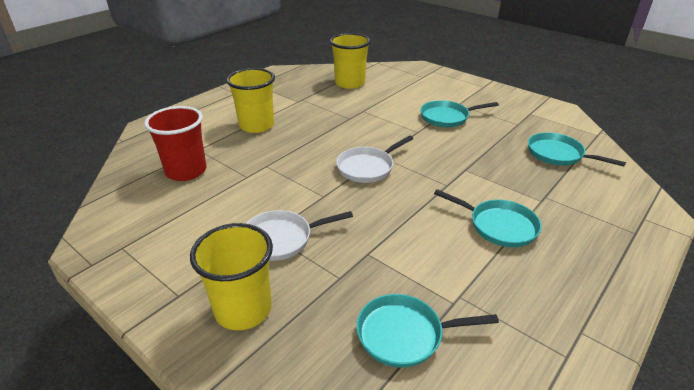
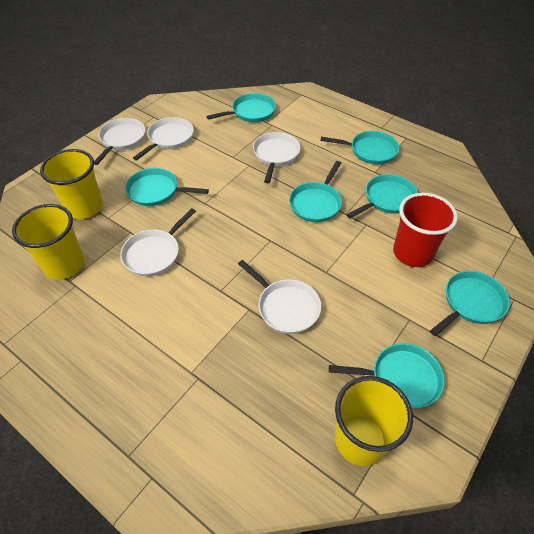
turquoise pan: 4 -> 7
white pan: 2 -> 5

